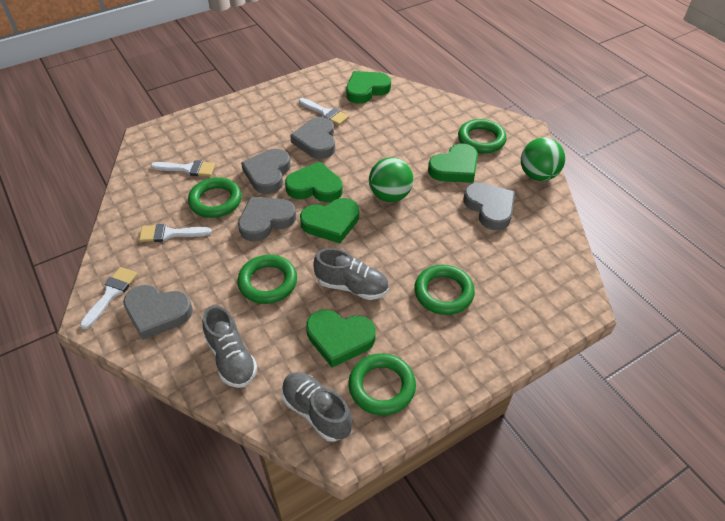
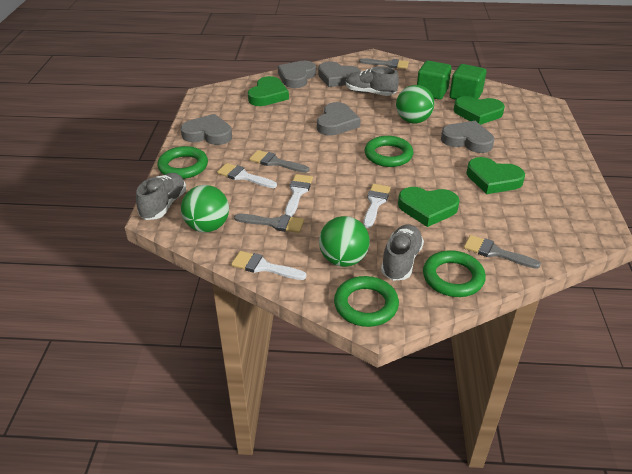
green ball: 2 -> 3
green cube: 0 -> 2
green heart: 5 -> 4
green ring: 5 -> 4
grey brush: 0 -> 4

